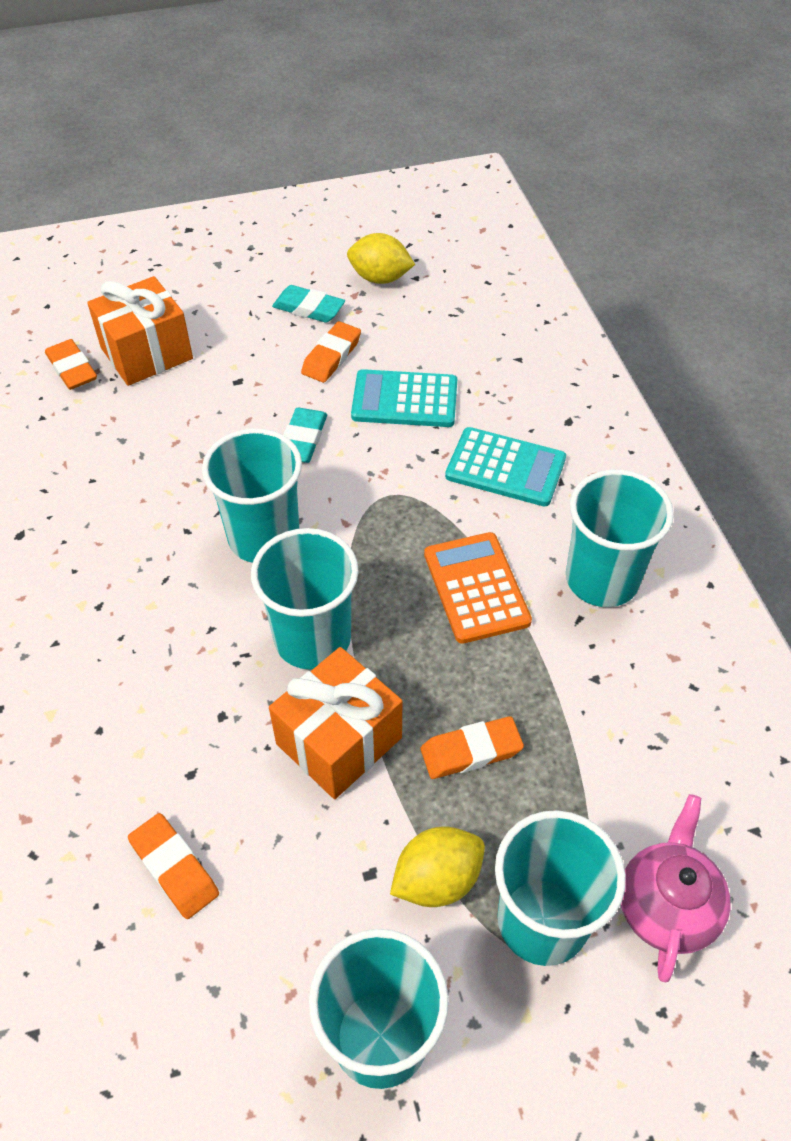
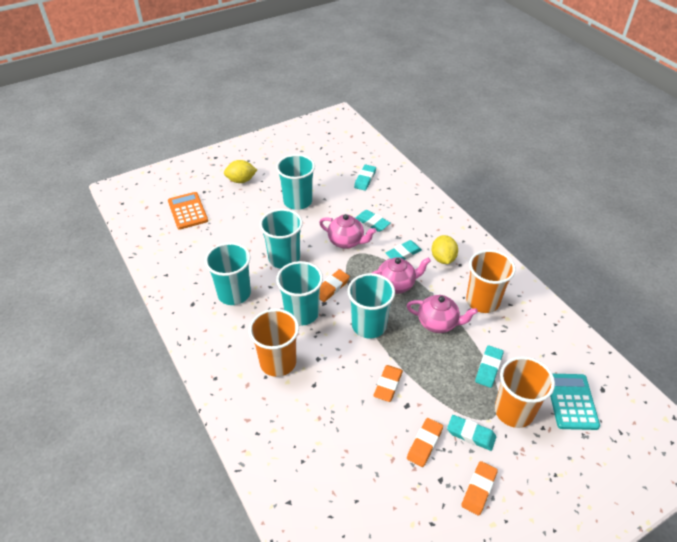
orange cup: 0 -> 3
orange gift: 2 -> 0
pink teapot: 1 -> 3
turquoise calculator: 2 -> 1
turquoise eraser: 2 -> 5

